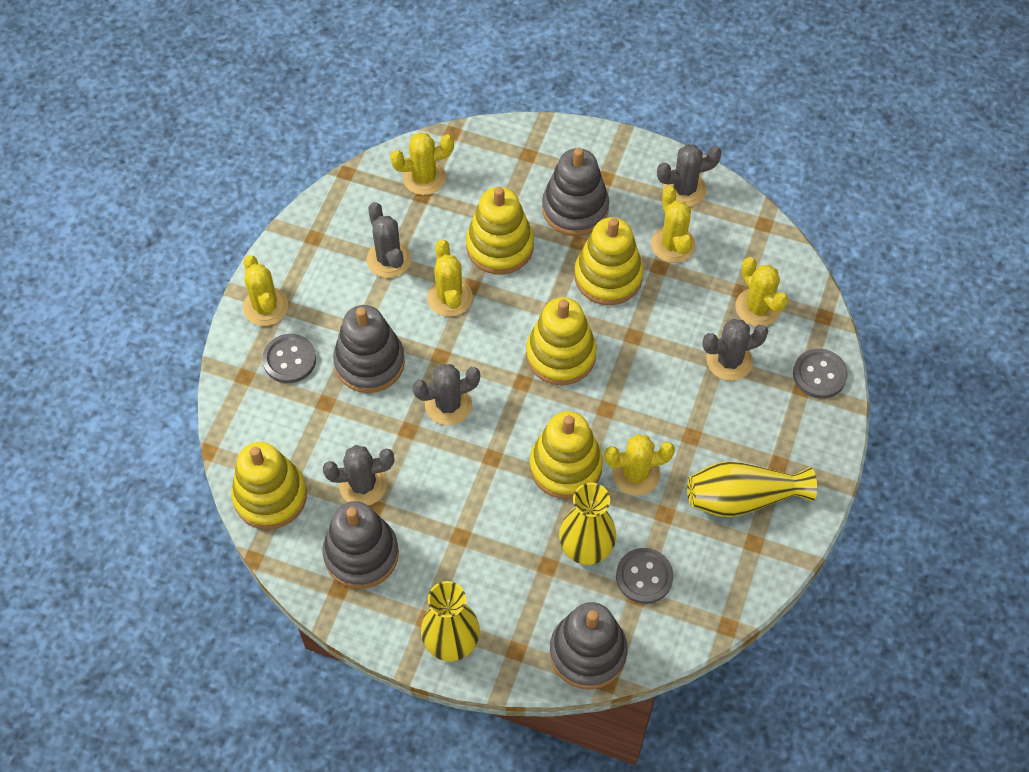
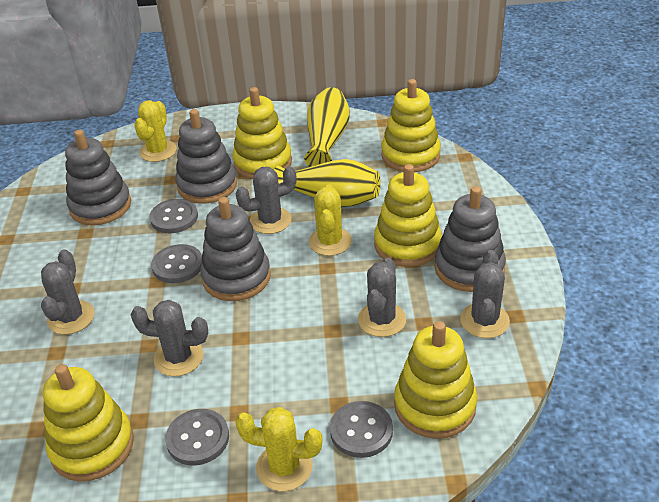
grey button: 3 -> 4
yellow cactus: 6 -> 3
yellow vase: 3 -> 2

